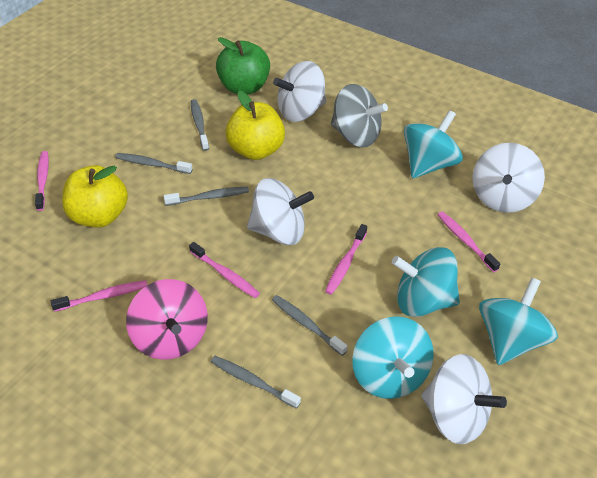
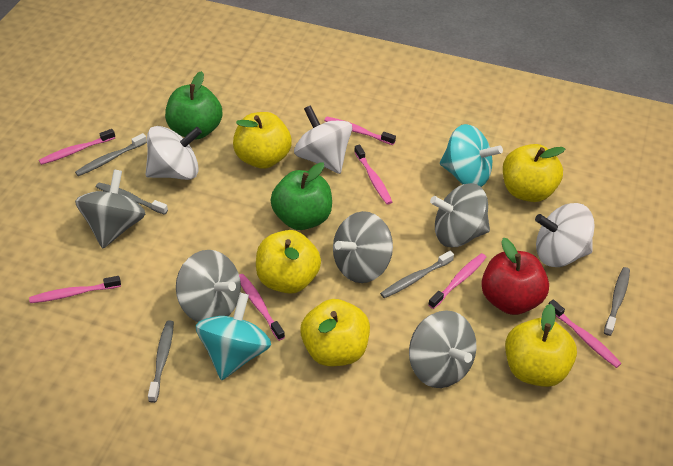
green apple: 1 -> 2
grey spinning top: 1 -> 5
pink spinning top: 1 -> 0
pink toothbrush: 5 -> 7
red apple: 0 -> 1
turquoise spinning top: 4 -> 2
white spinning top: 4 -> 3
yellow apple: 2 -> 5

